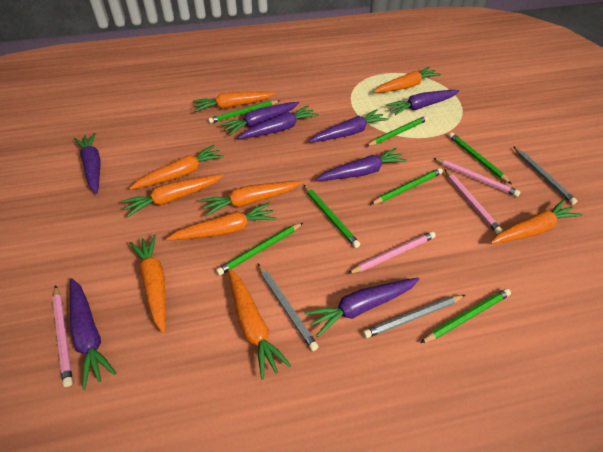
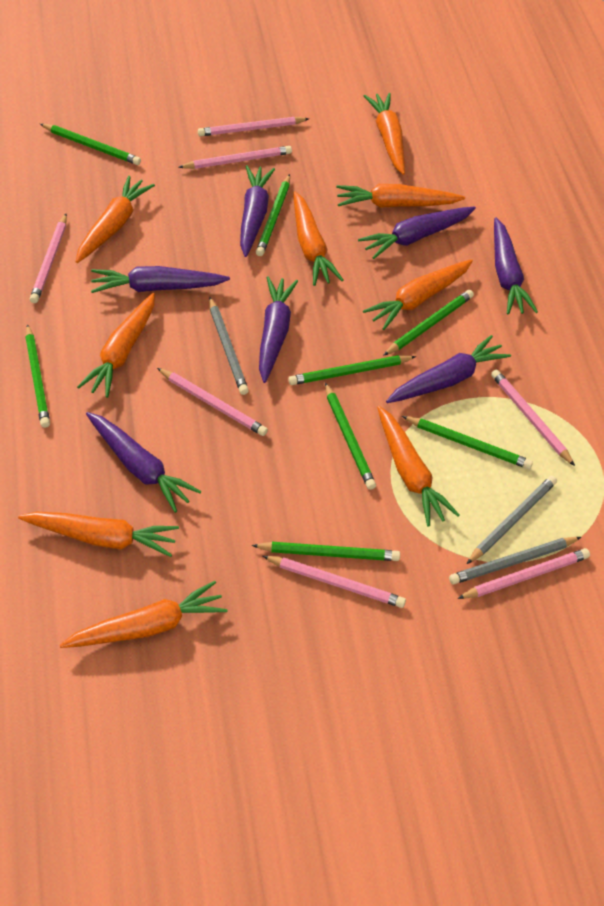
green pencil: 7 -> 8
pink pencil: 4 -> 7
purple carrot: 8 -> 7

